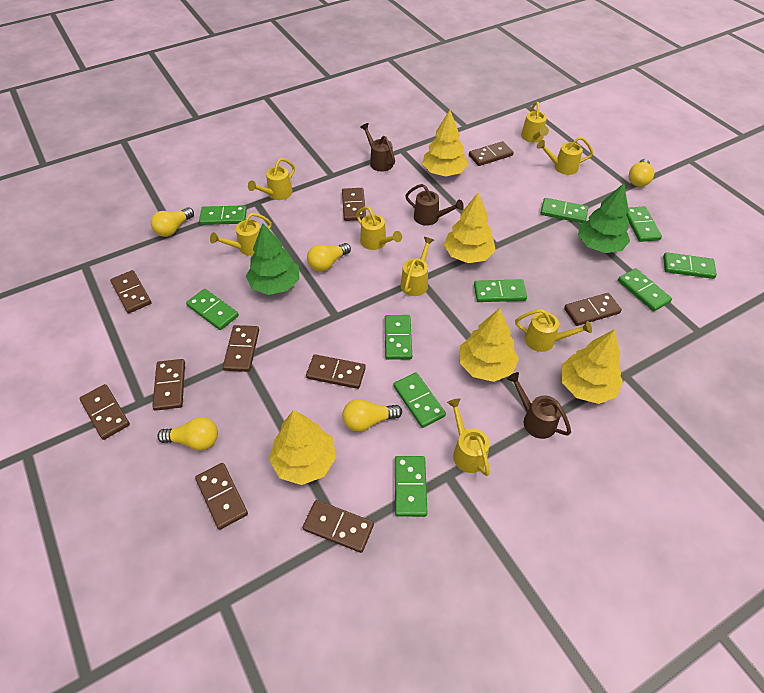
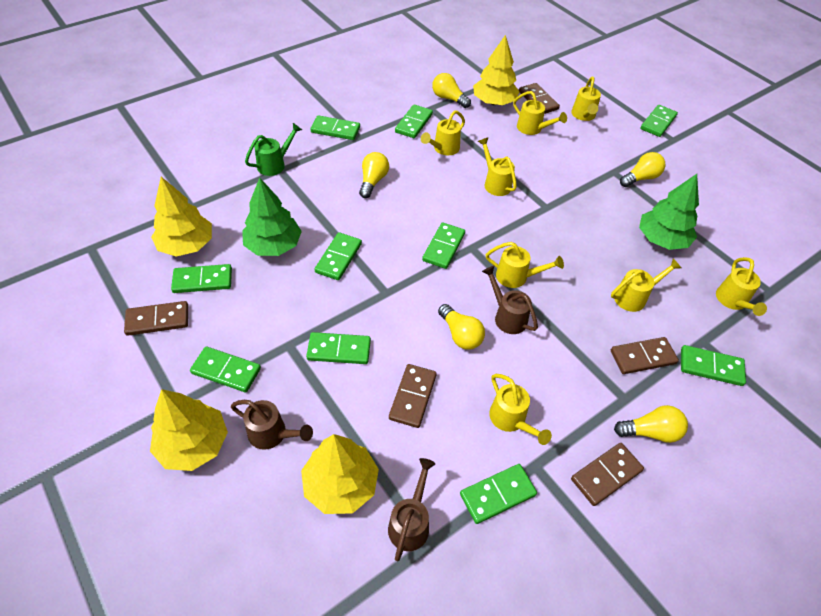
brown domino: 10 -> 5
green watering can: 0 -> 1
yellow tree: 5 -> 4

